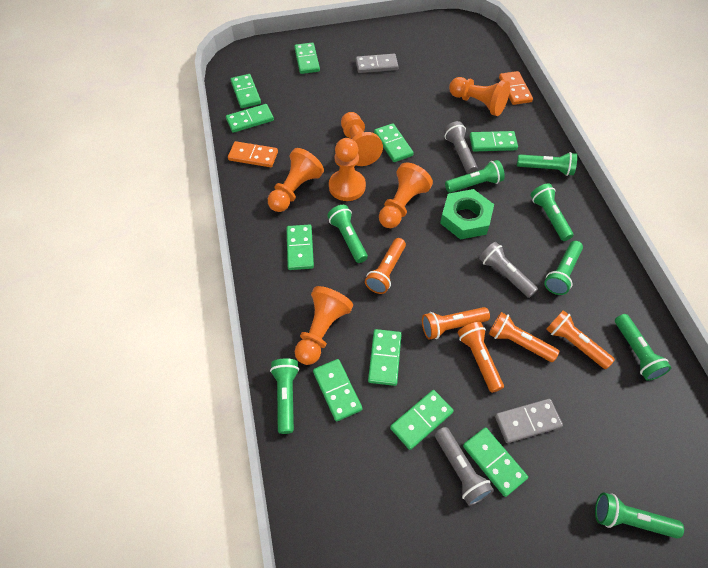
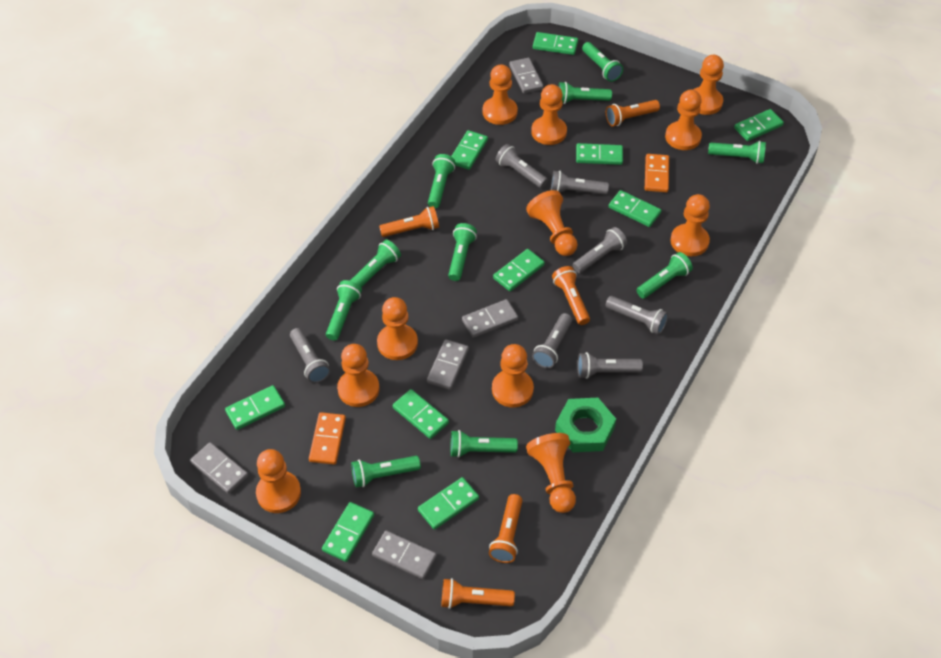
green flashlight: 8 -> 10
grey domino: 2 -> 5
grey flashlight: 3 -> 7
orange pawn: 6 -> 11

